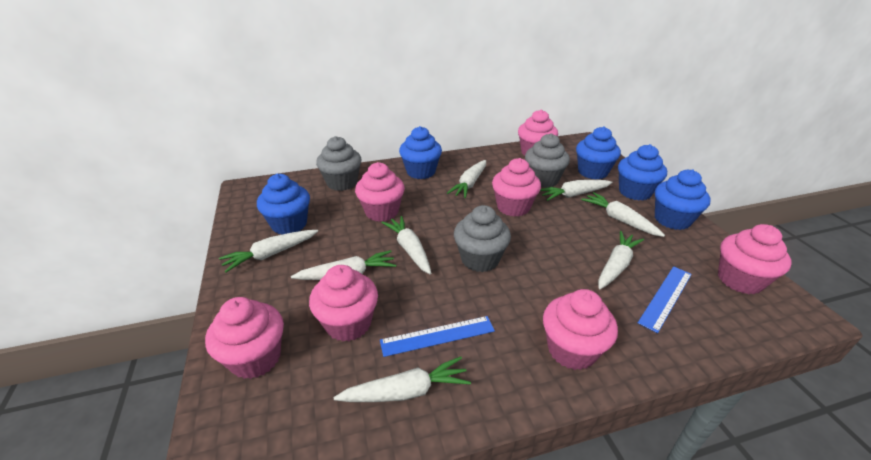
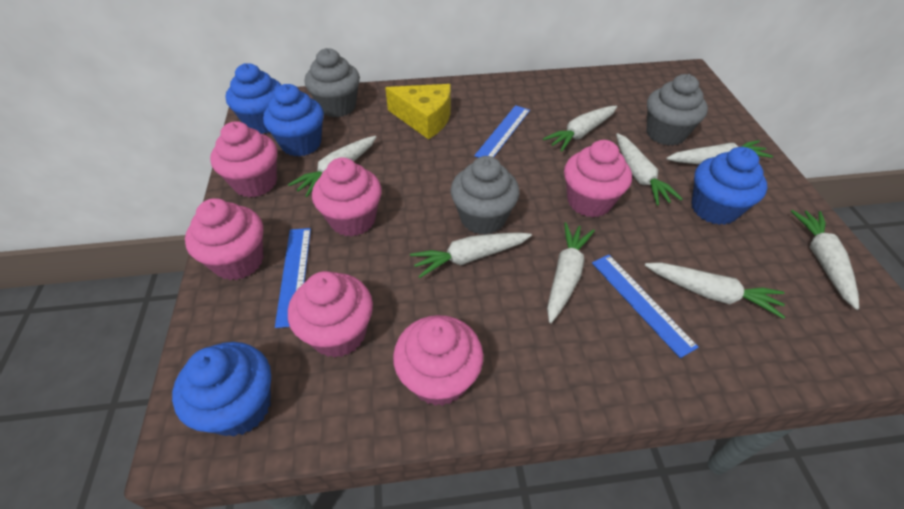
blue cupcake: 5 -> 4
blue ruler: 2 -> 3
pink cupcake: 7 -> 6
yellow cheese: 0 -> 1

